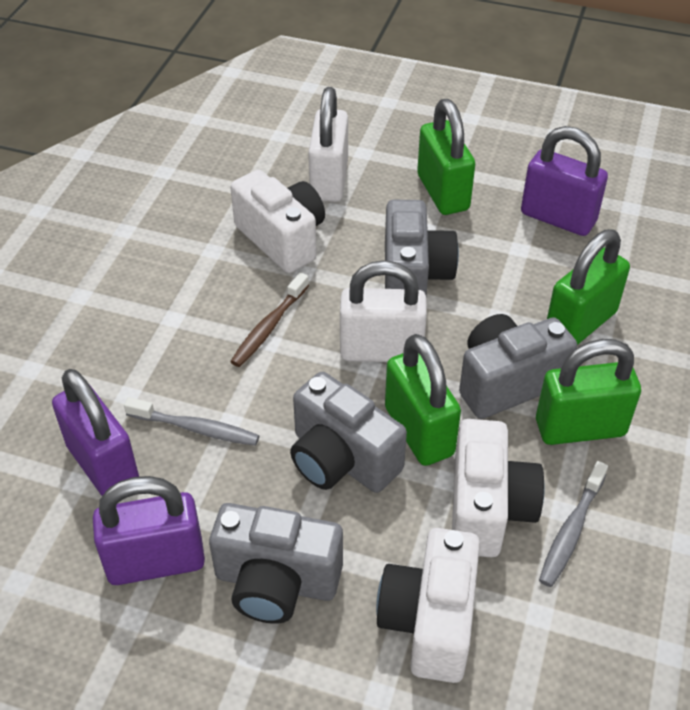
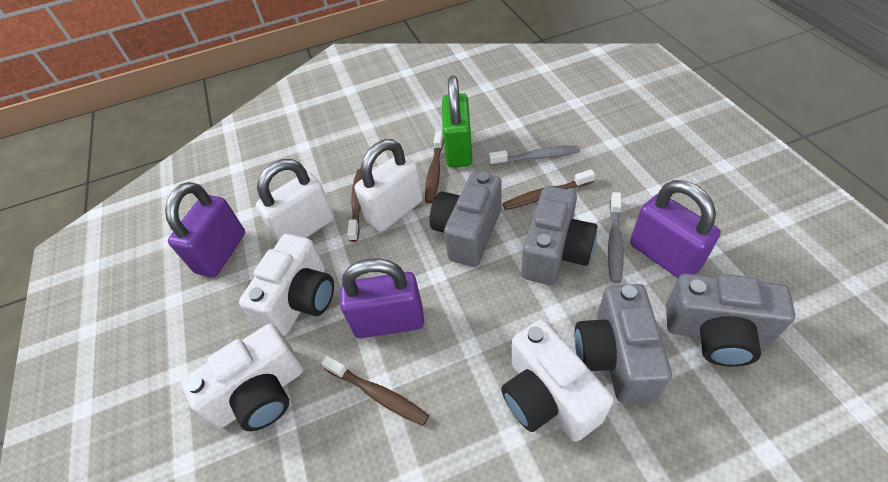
brown toothbrush: 1 -> 4
green padlock: 4 -> 1

